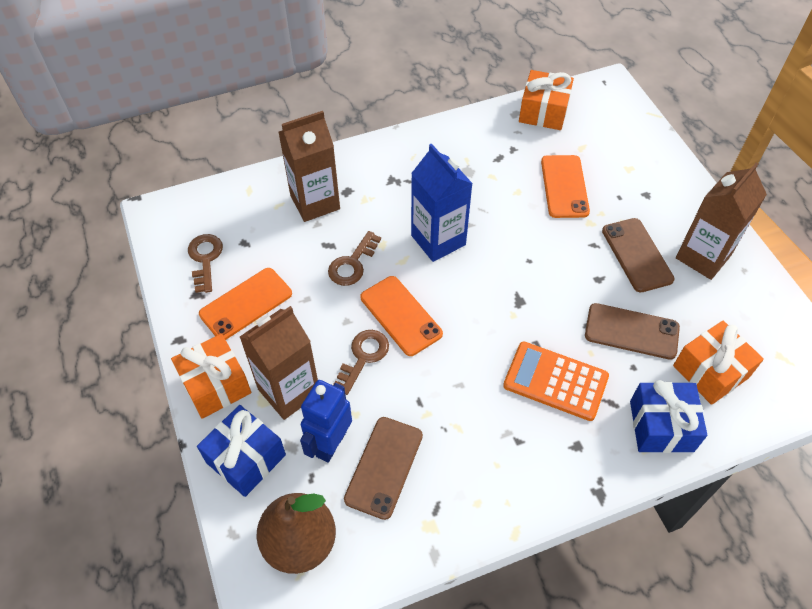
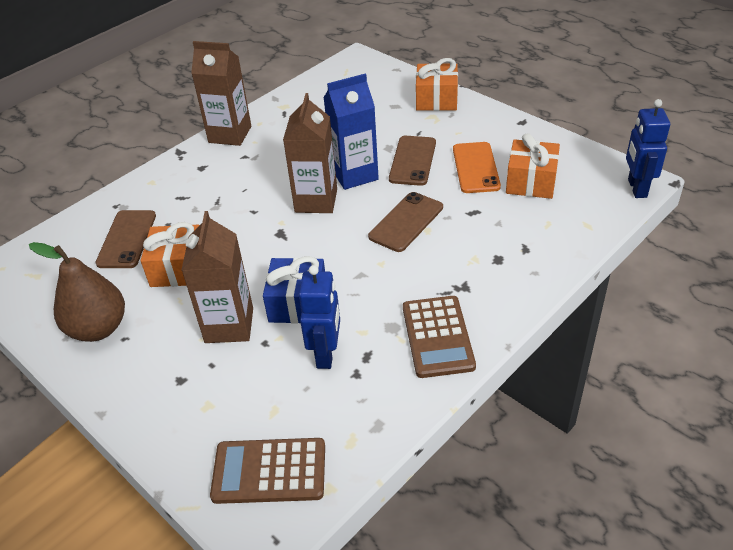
blue gift: 2 -> 1
blue robot: 1 -> 2
brown calculator: 0 -> 2
brown key: 3 -> 0
orange calculator: 1 -> 0
orange phone: 3 -> 1

